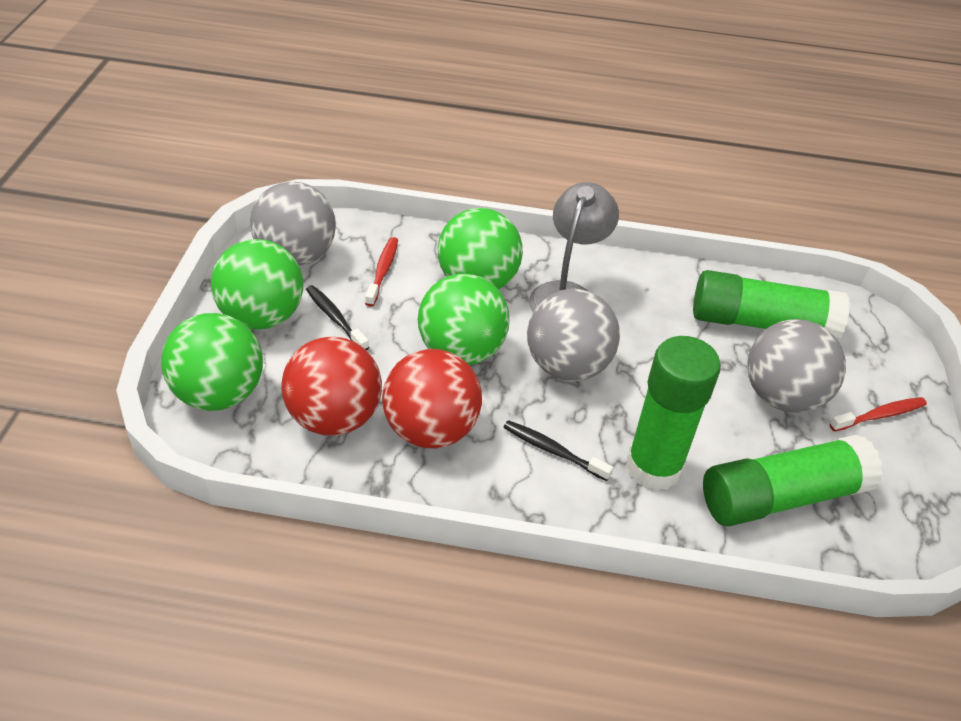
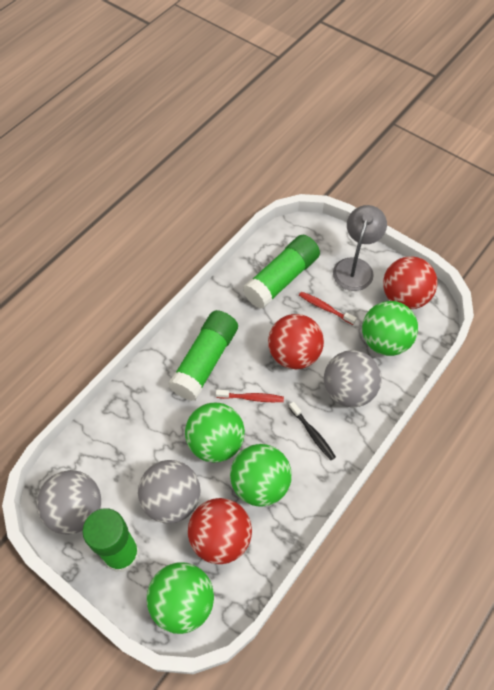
black toothbrush: 2 -> 1
red ball: 2 -> 3

